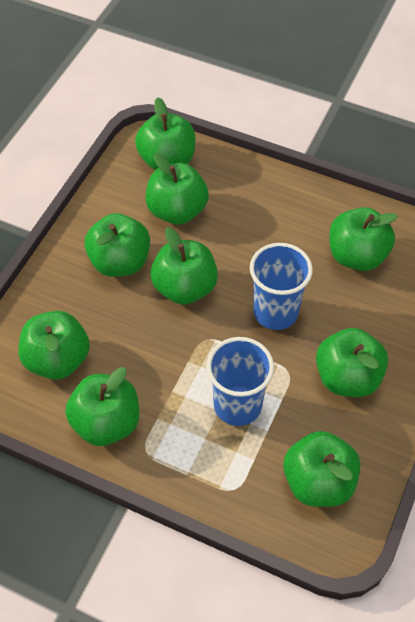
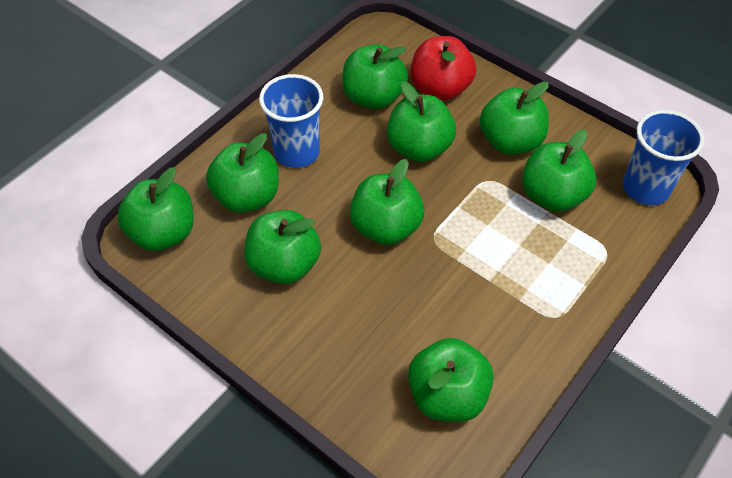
red apple: 0 -> 1

